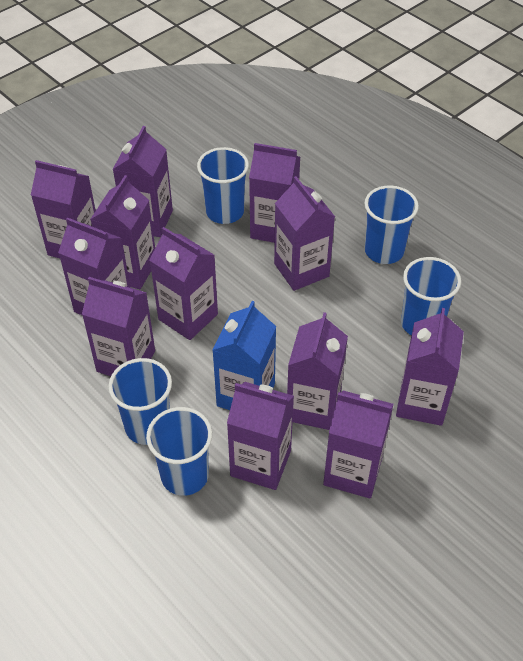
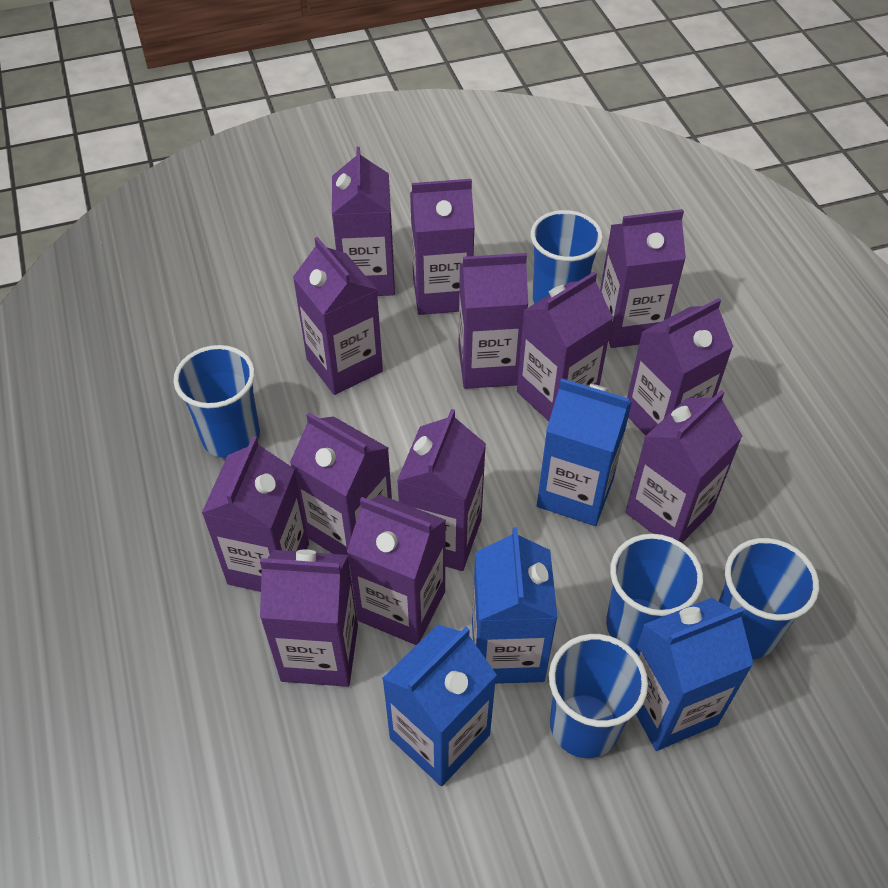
blue carton: 1 -> 4
purple carton: 12 -> 13

